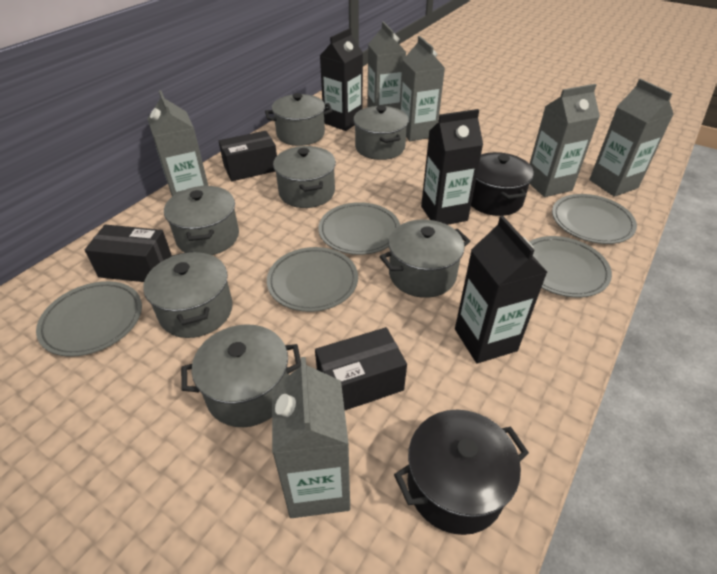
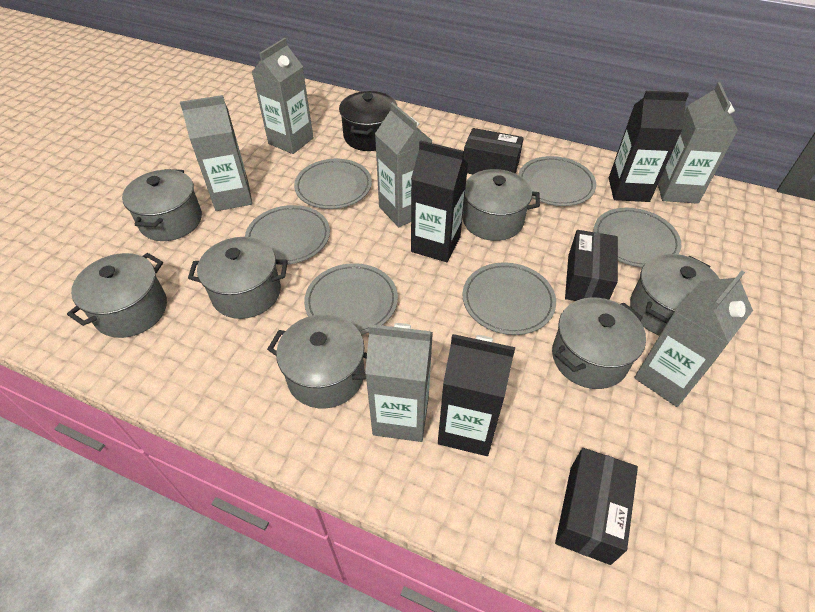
black pot: 2 -> 1
grey plate: 5 -> 6

